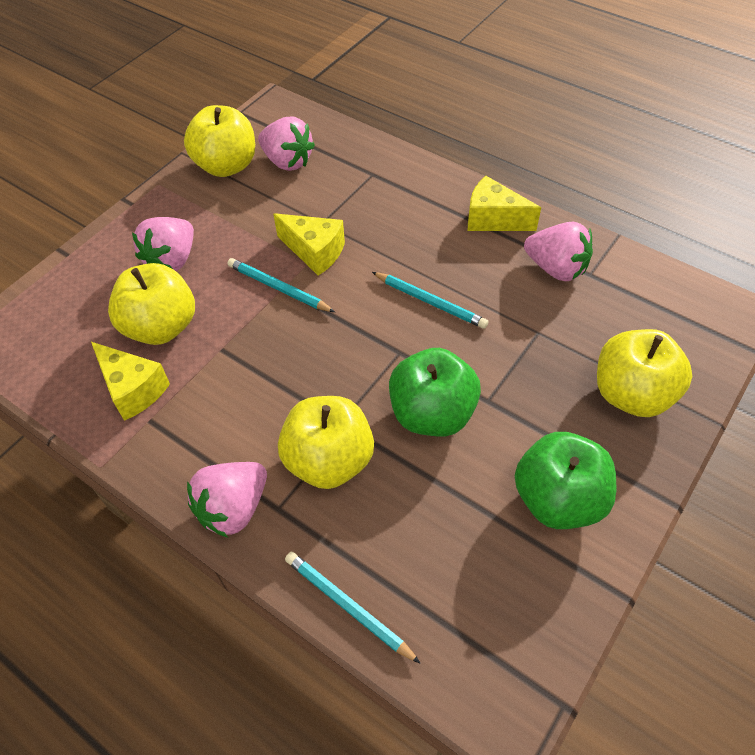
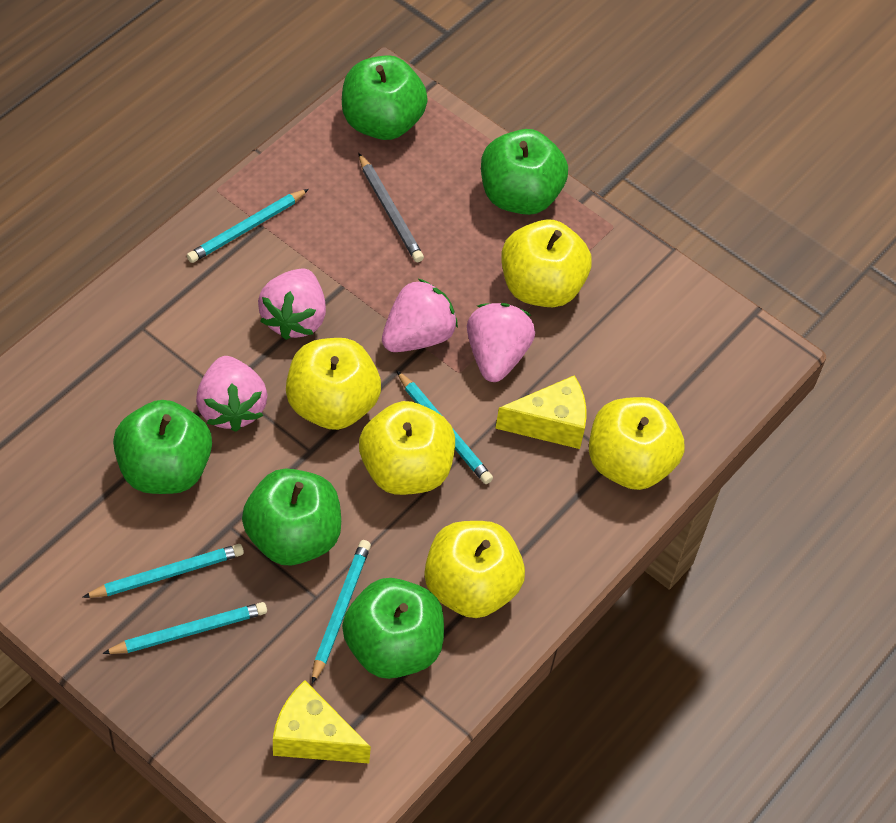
green apple: 2 -> 5
grey pencil: 0 -> 1
turquoise pencil: 3 -> 5
yellow apple: 4 -> 5
yellow cheese: 3 -> 2

